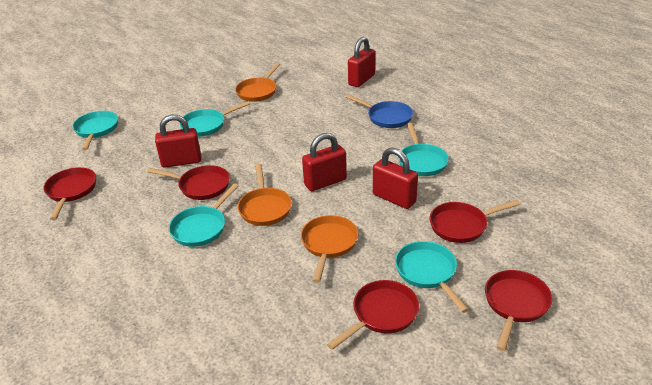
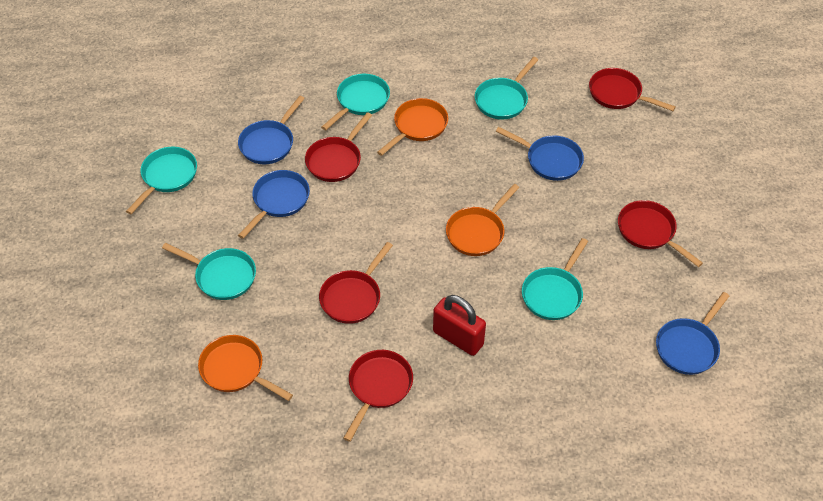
blue pan: 1 -> 4
red padlock: 4 -> 1

